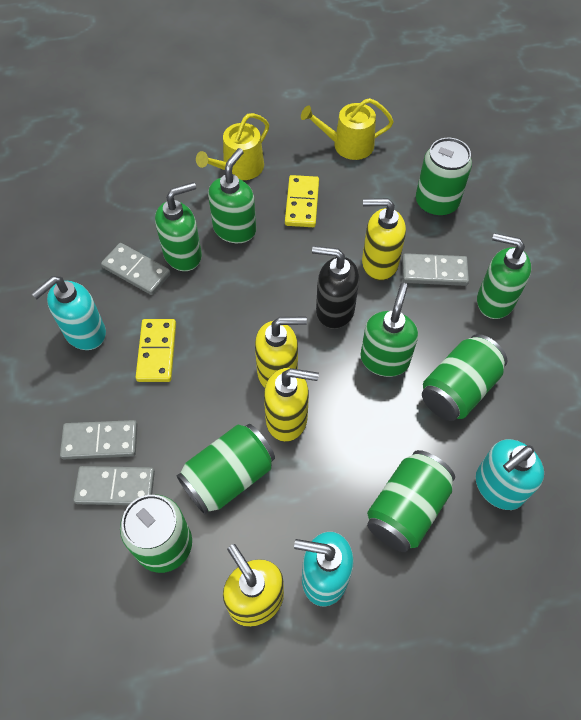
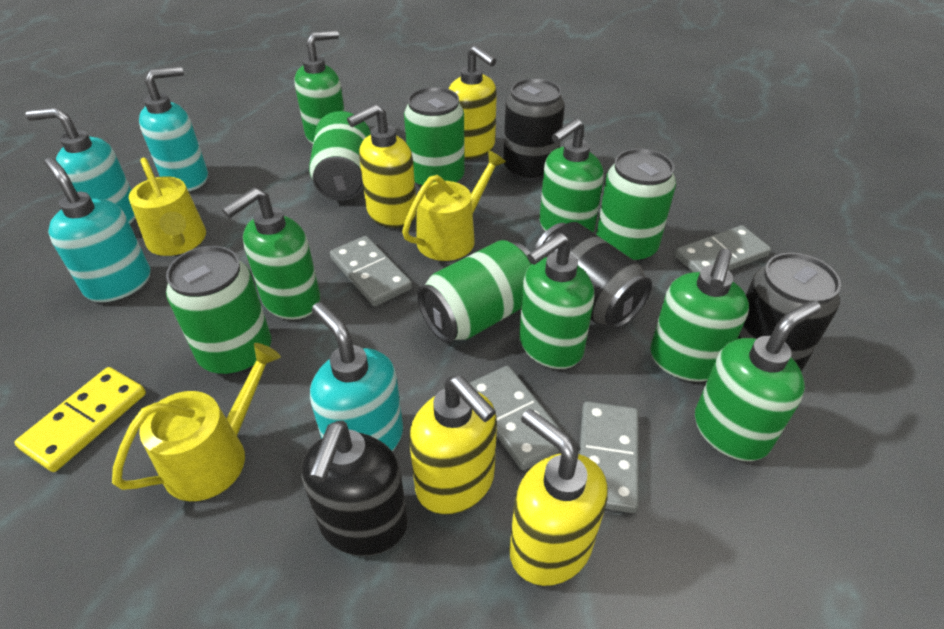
black can: 0 -> 3
green soap dispenser: 4 -> 6
turquoise soap dispenser: 3 -> 4
yellow domino: 2 -> 1
yellow watering can: 2 -> 3

